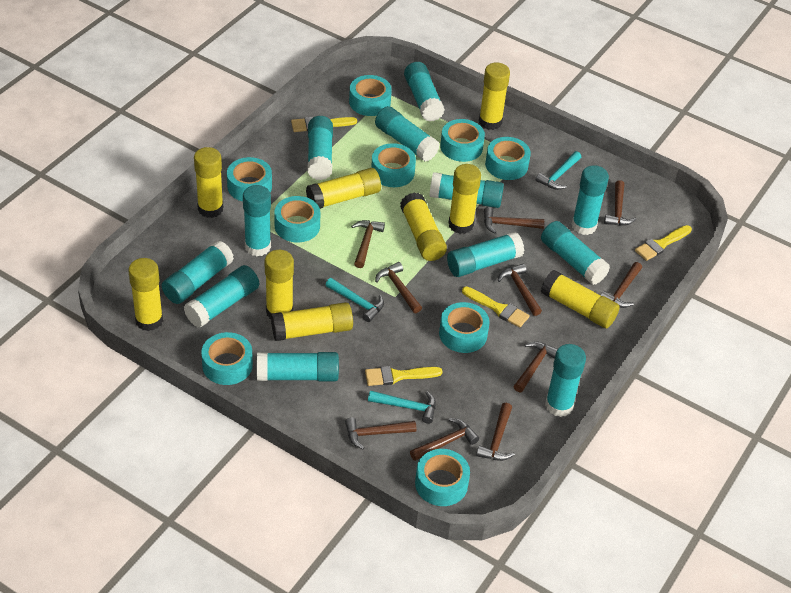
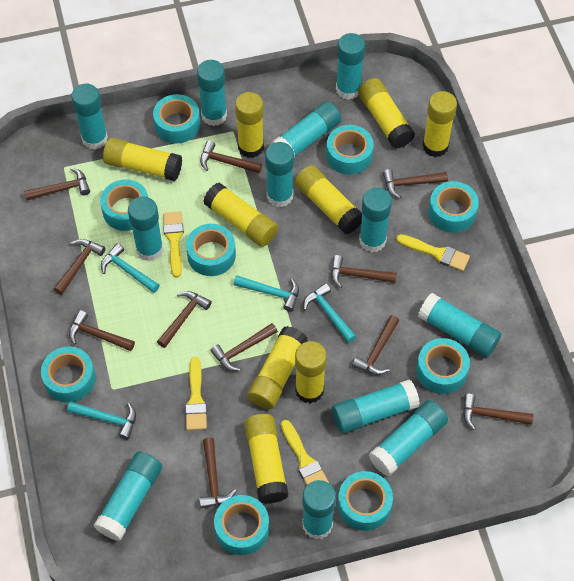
brown hammer: 10 -> 11
turquoise hammer: 3 -> 4

